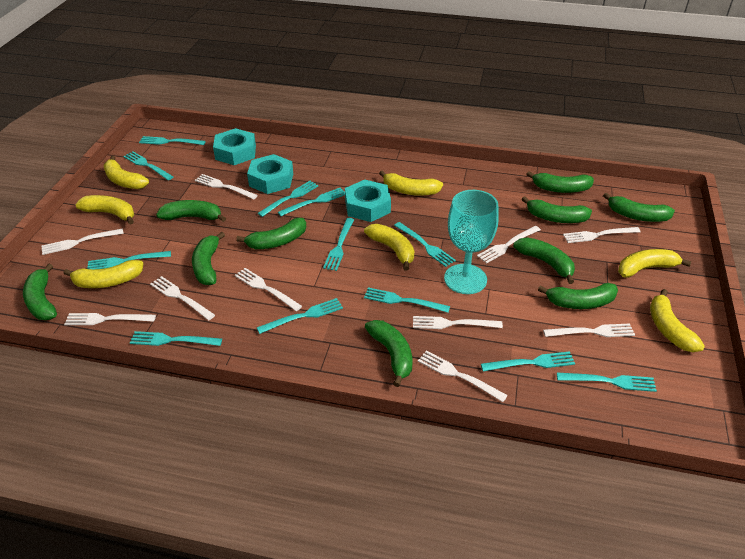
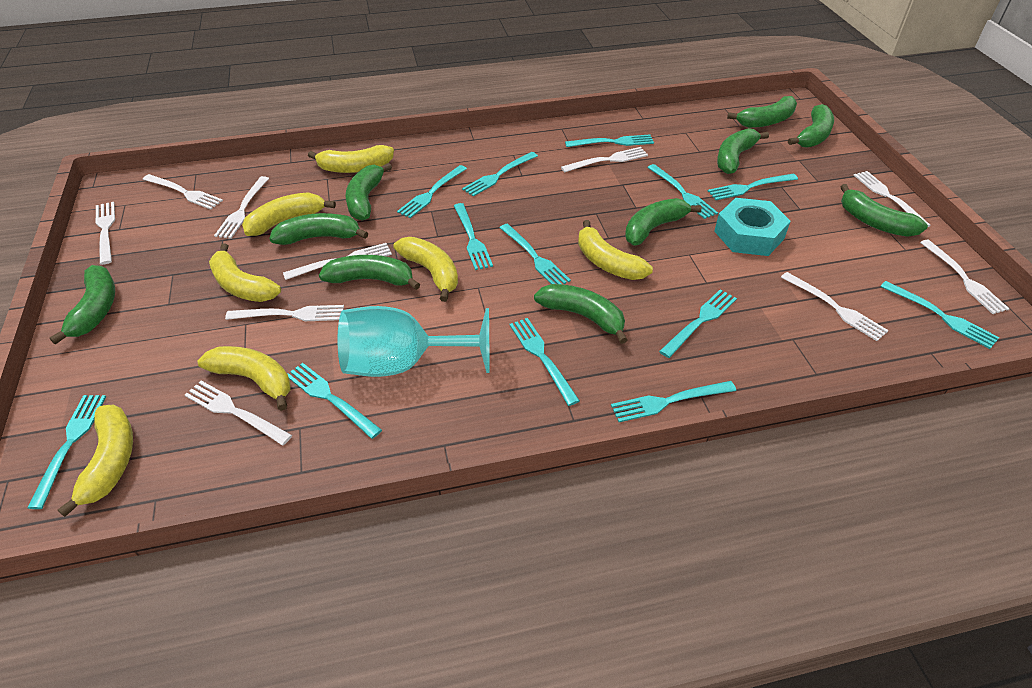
turquoise fork: 12 -> 13
turquoise nut: 3 -> 1

